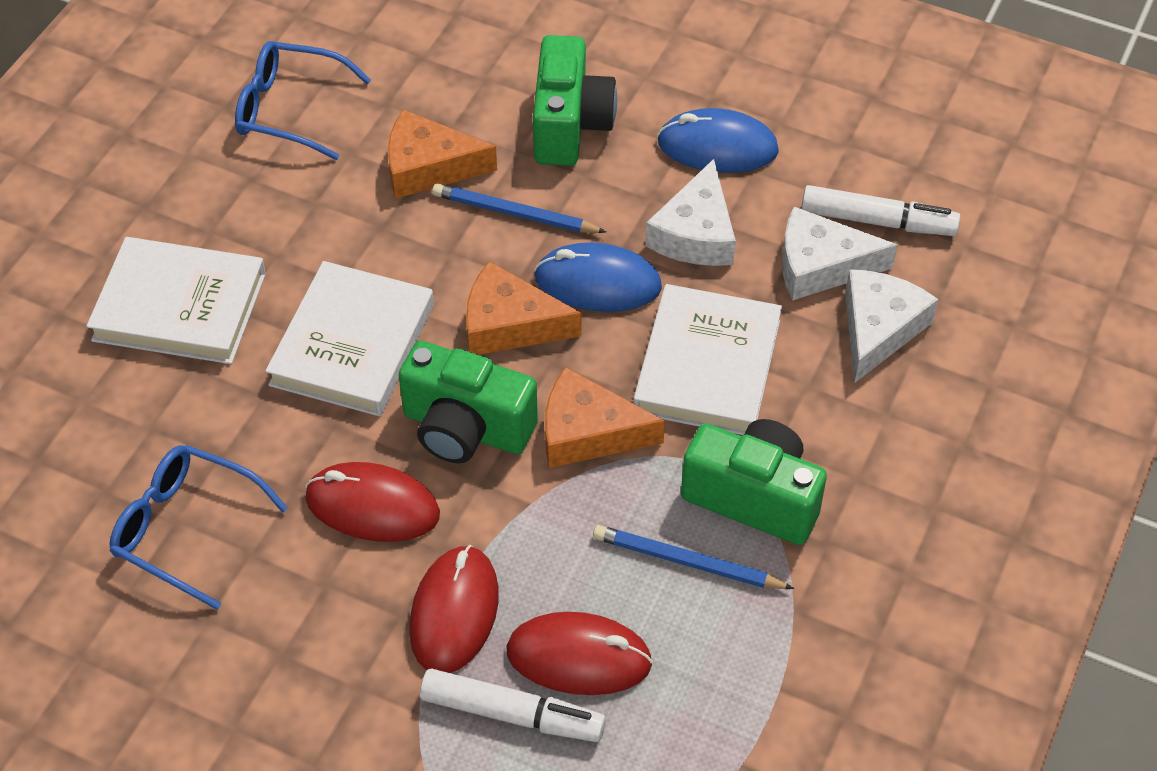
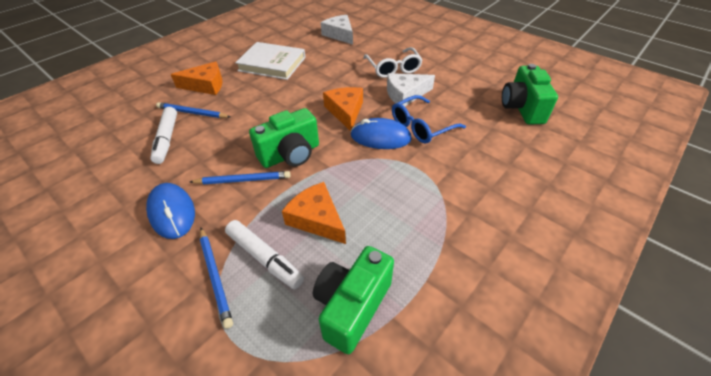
blue glasses: 2 -> 1
blue pencil: 2 -> 3
red mouse: 3 -> 0
white book: 3 -> 1
white cheese: 3 -> 2
white glasses: 0 -> 1

